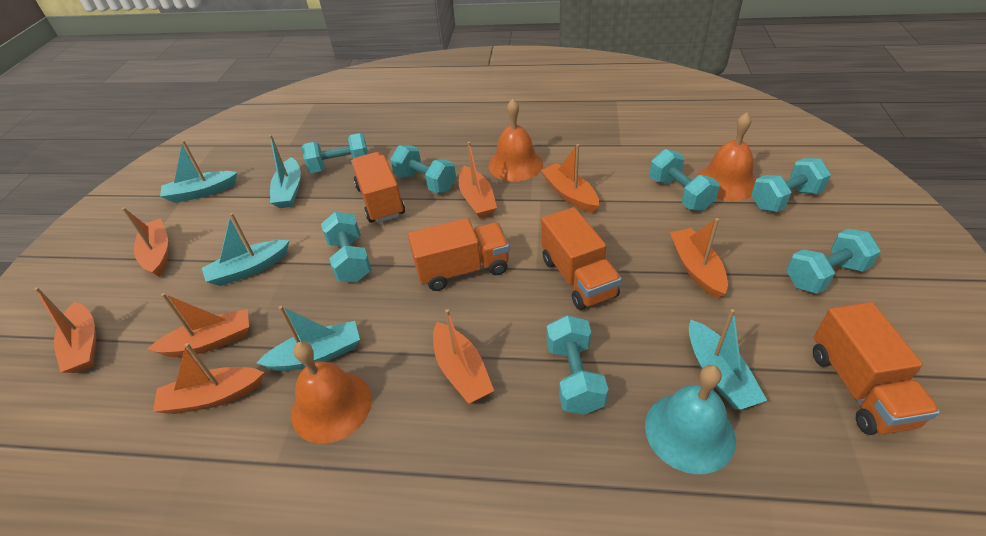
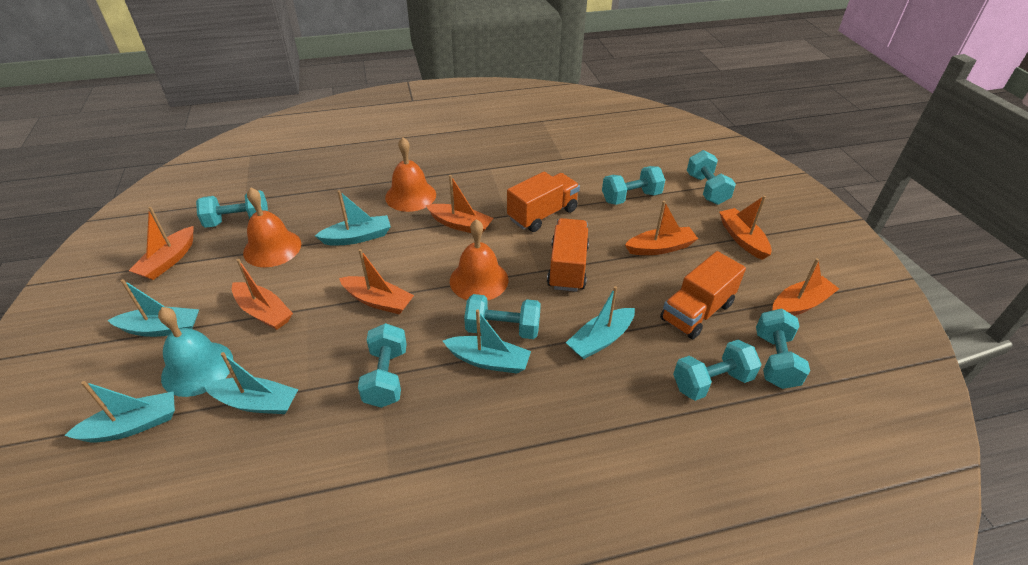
orange boat: 8 -> 7
orange truck: 4 -> 3
turquoise boat: 5 -> 6

